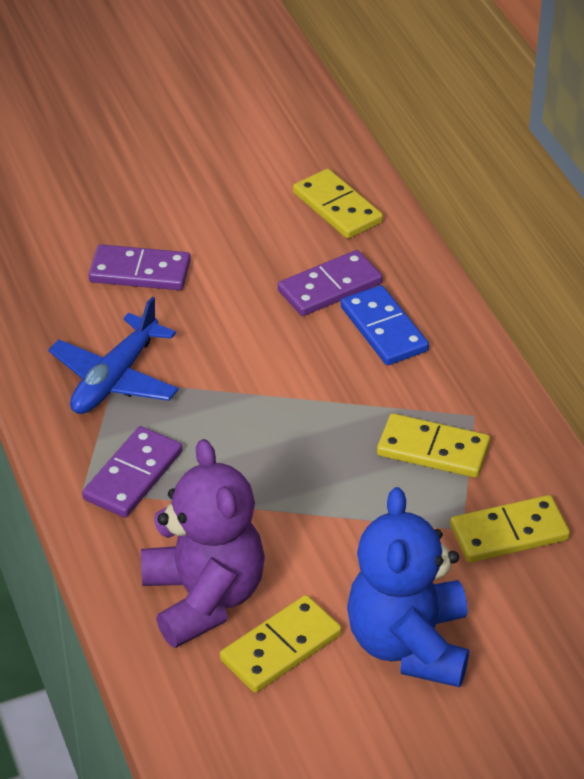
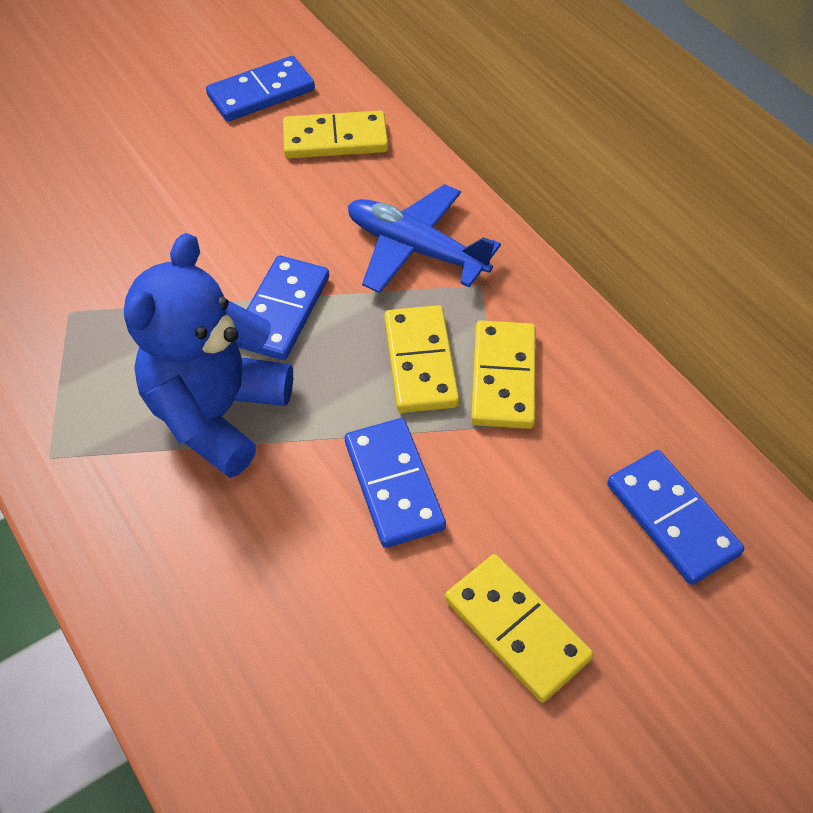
blue domino: 1 -> 4
purple domino: 3 -> 0
purple teddy bear: 1 -> 0

